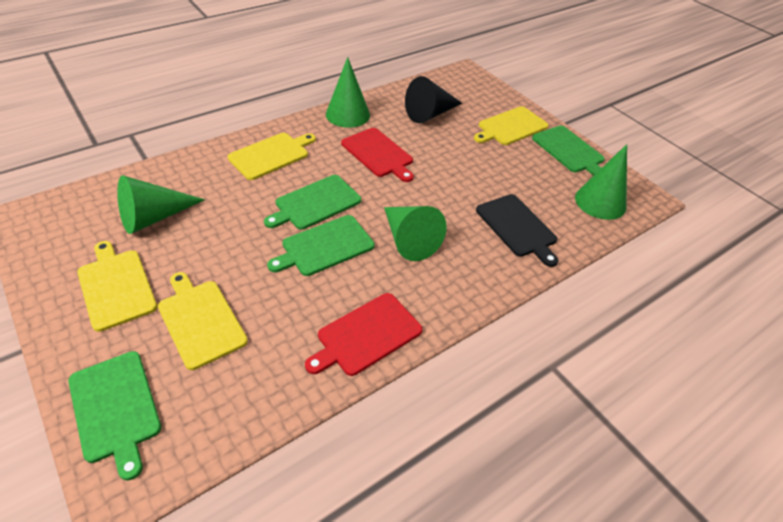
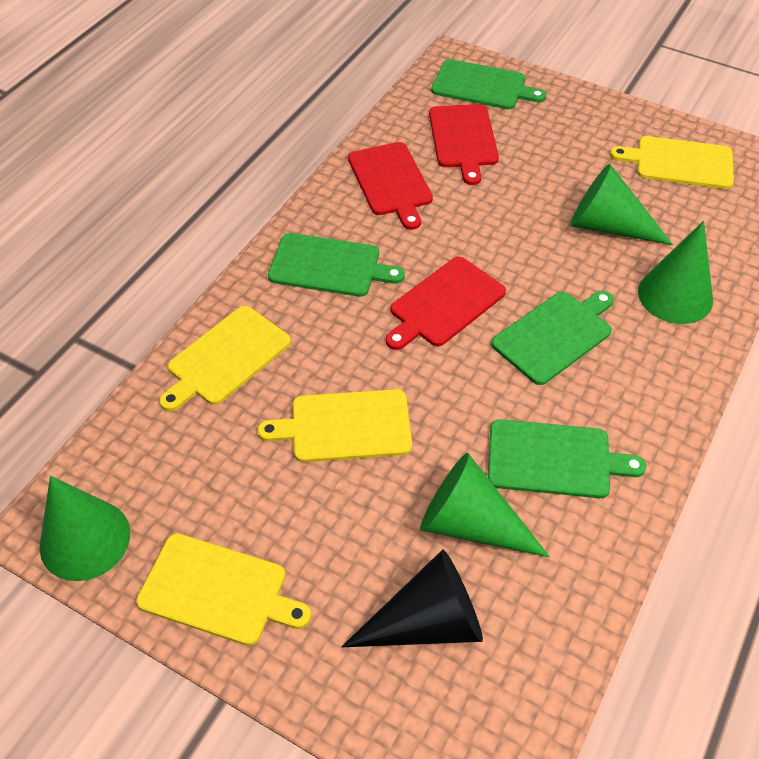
black cutting board: 1 -> 0
red cutting board: 2 -> 3

